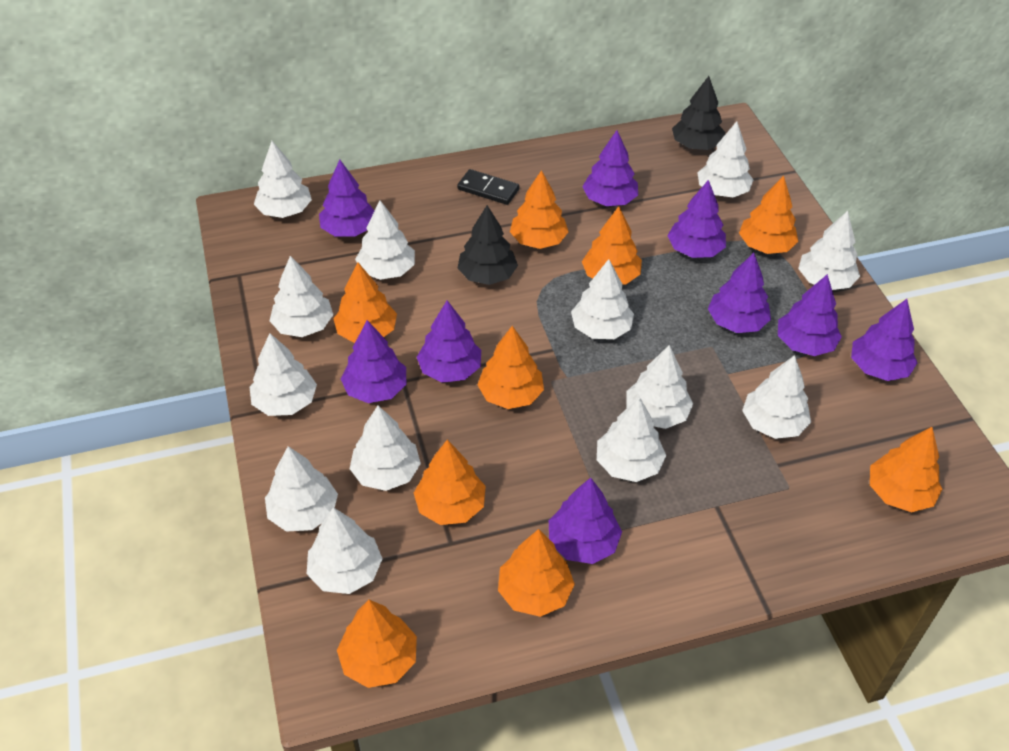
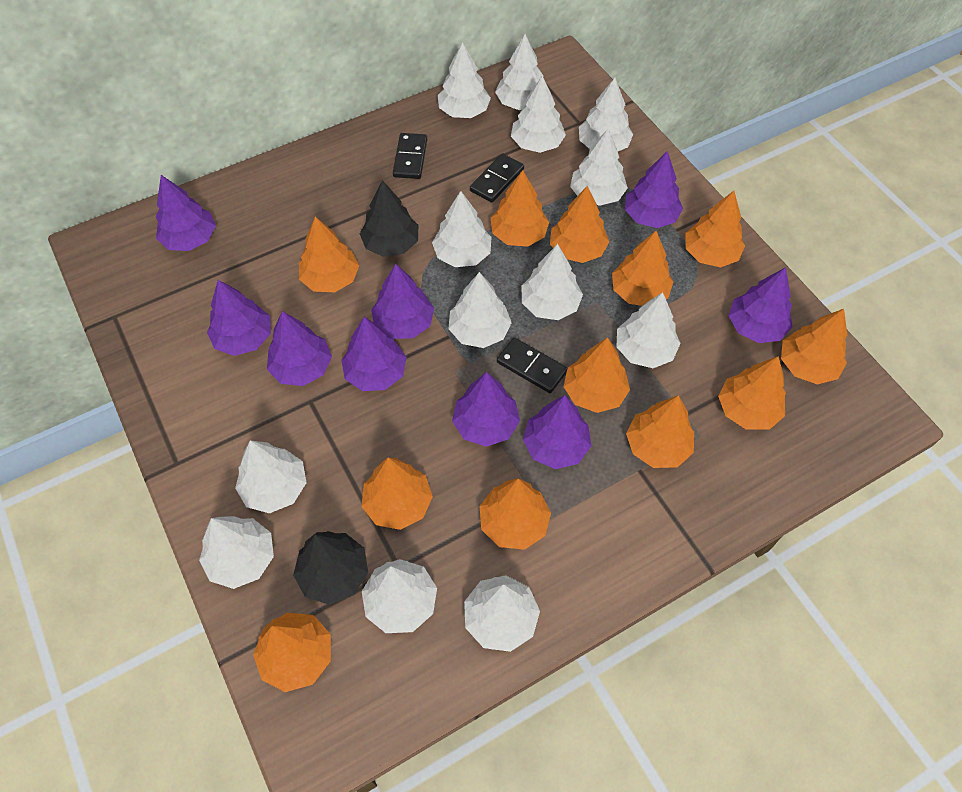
black domino: 1 -> 3
orange tree: 9 -> 12

